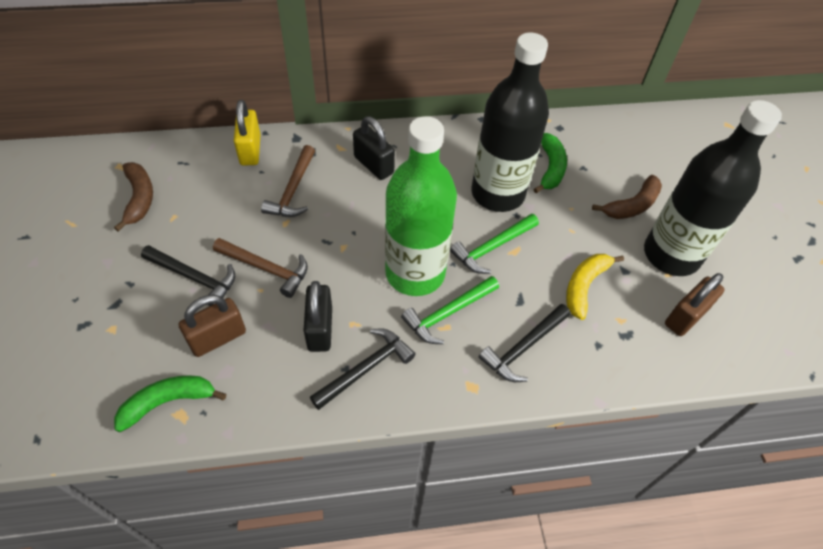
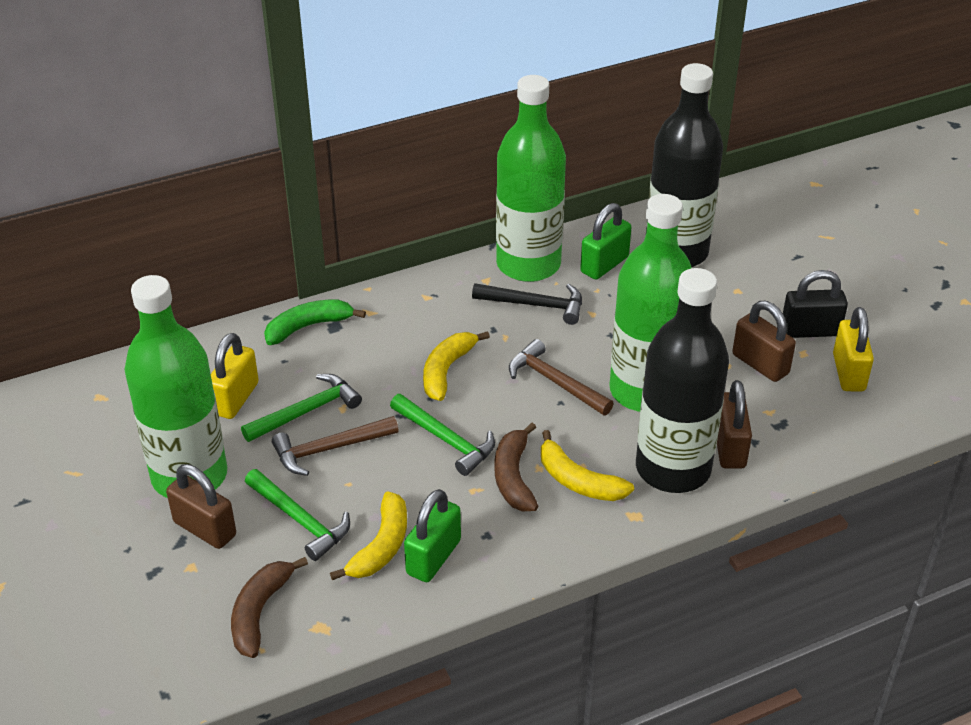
black hammer: 3 -> 1
black padlock: 2 -> 1
brown padlock: 2 -> 3
green banana: 2 -> 1
green bottle: 1 -> 3
green hammer: 2 -> 3
green padlock: 0 -> 2
yellow banana: 1 -> 3
yellow padlock: 1 -> 2

